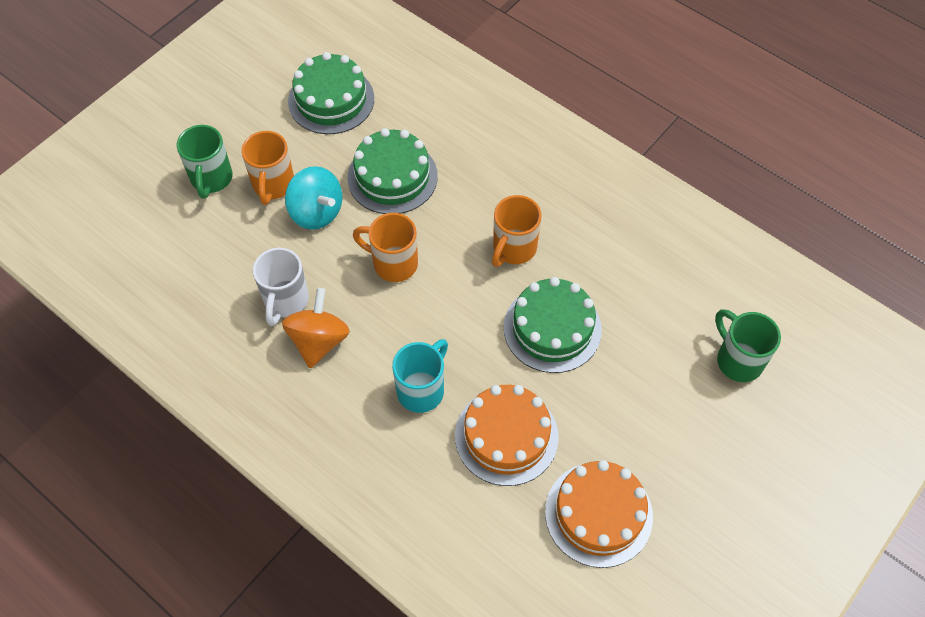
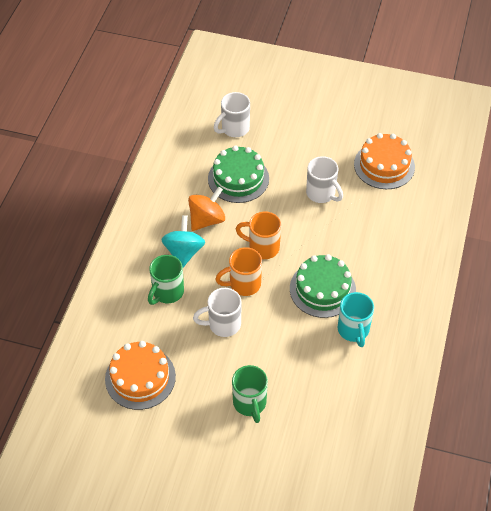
green cake: 3 -> 2
orange mug: 3 -> 2
white mug: 1 -> 3

